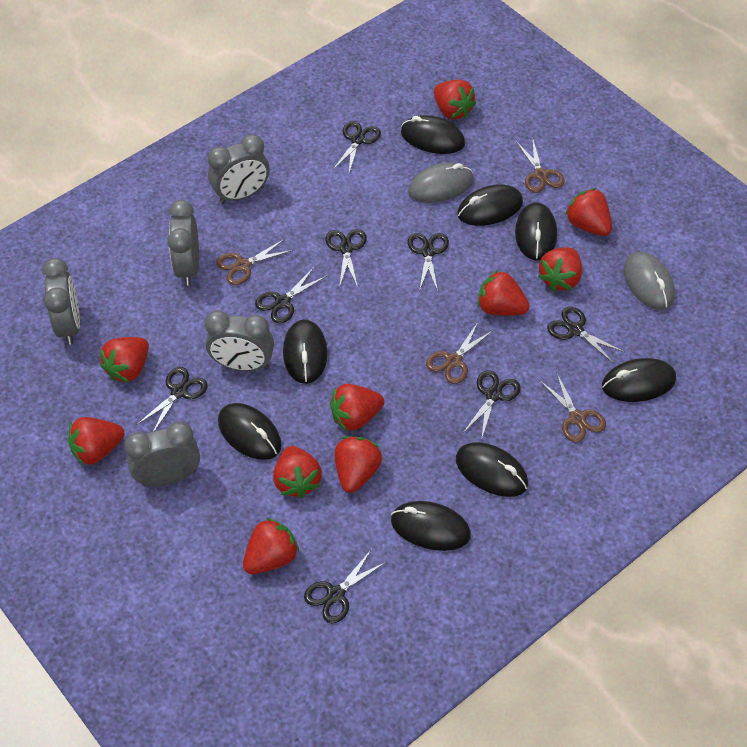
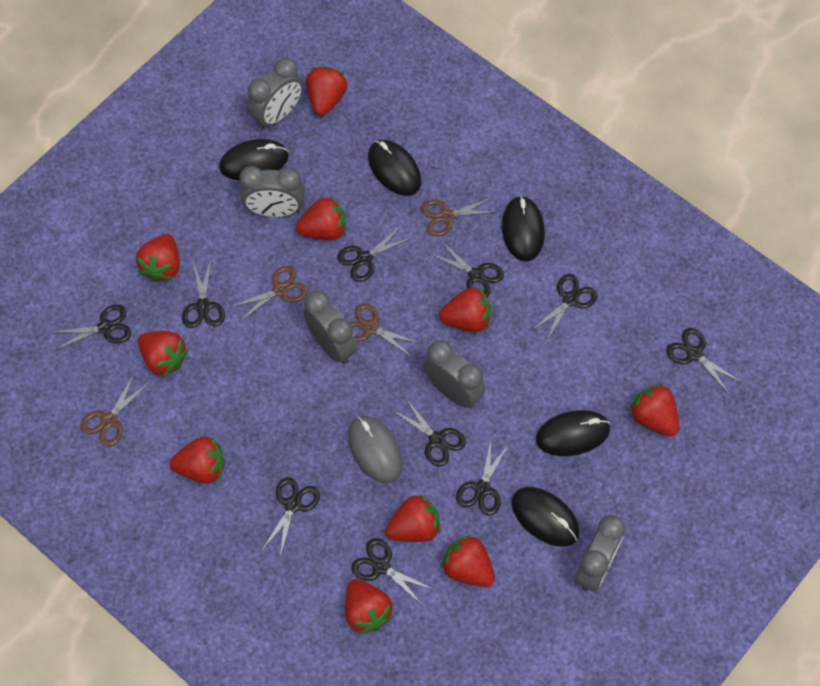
black mouse: 8 -> 5
black scissors: 8 -> 10
grey mouse: 2 -> 1

